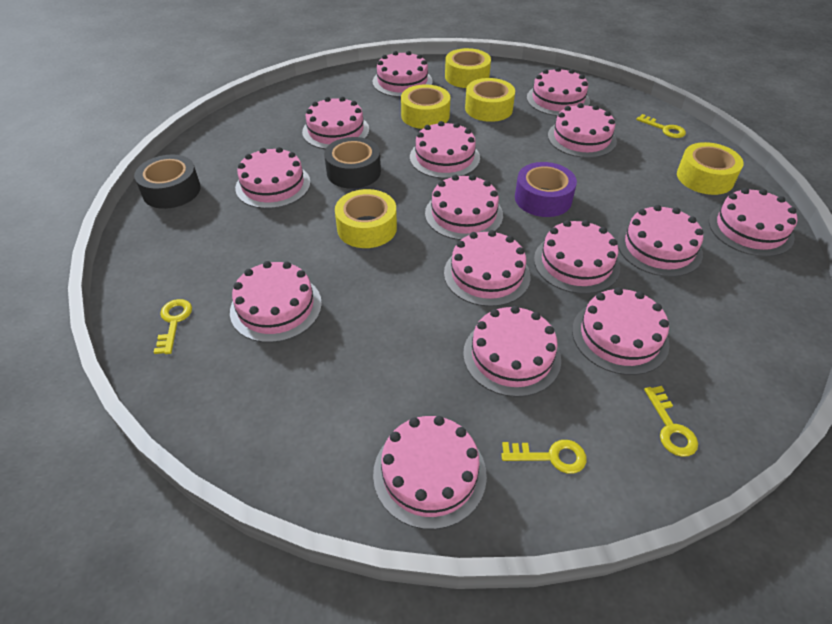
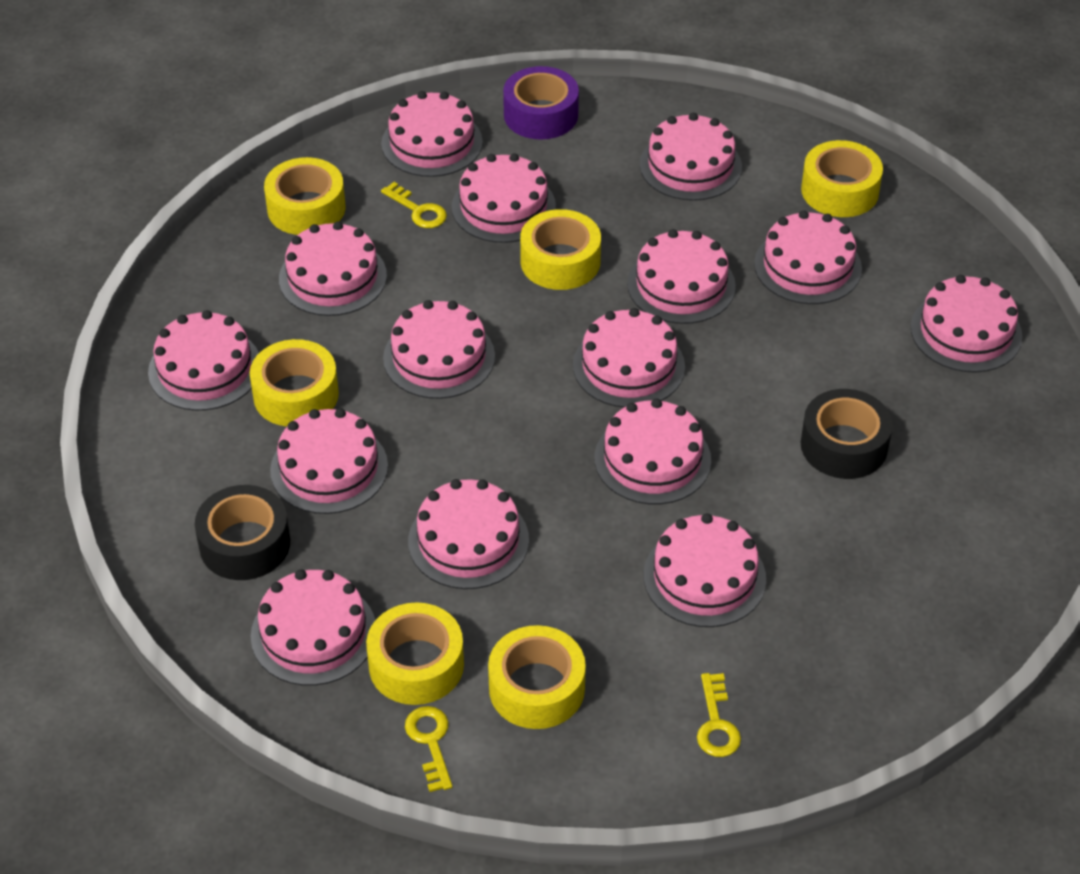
yellow key: 4 -> 3
yellow tape: 5 -> 6

